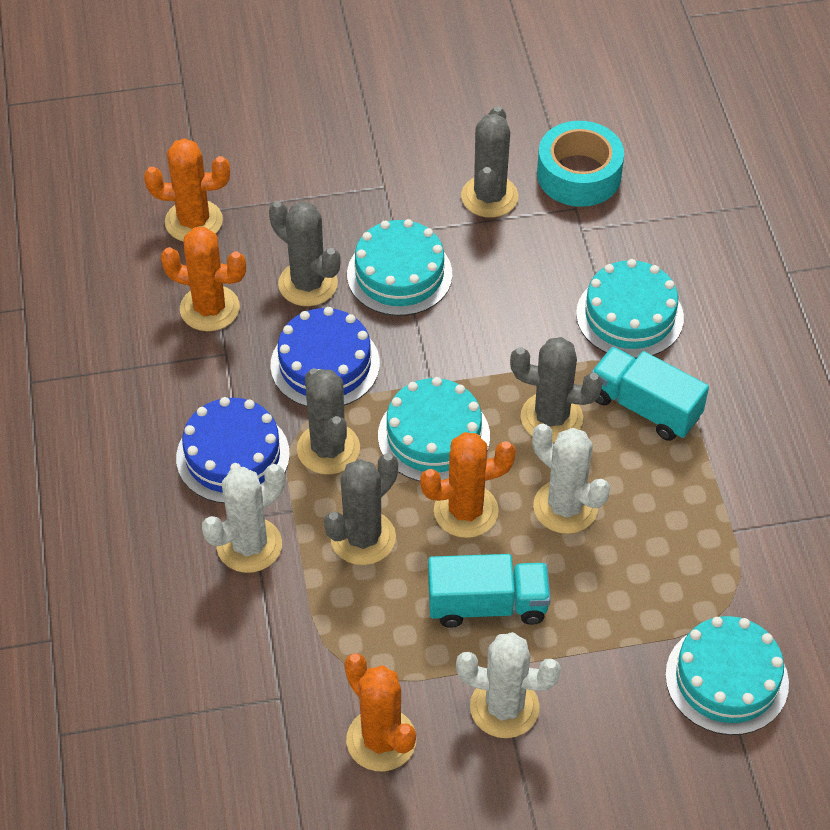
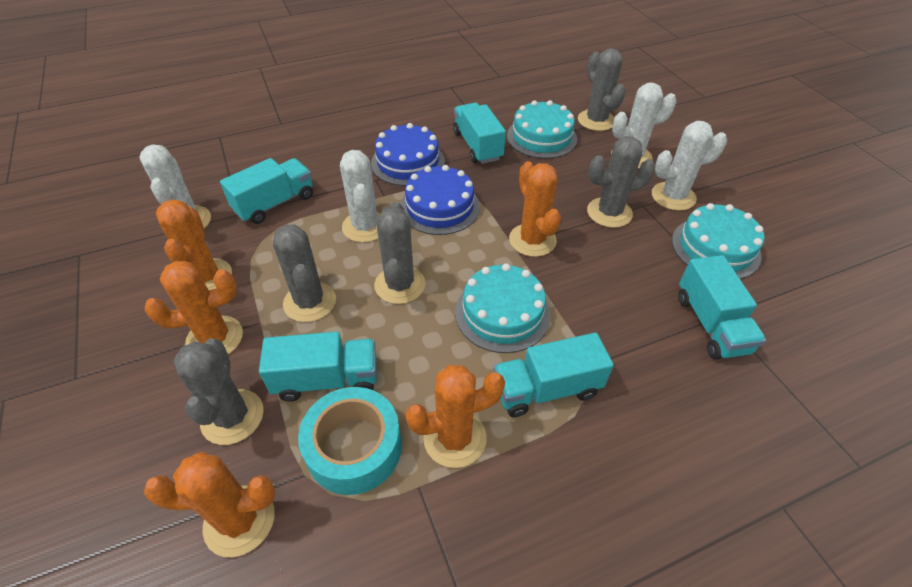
orange cactus: 4 -> 5
turquoise cake: 4 -> 3
turquoise truck: 2 -> 5
white cactus: 3 -> 4

